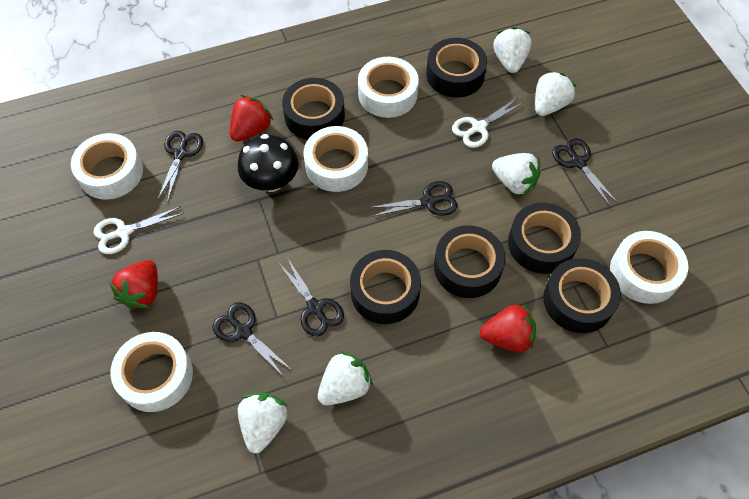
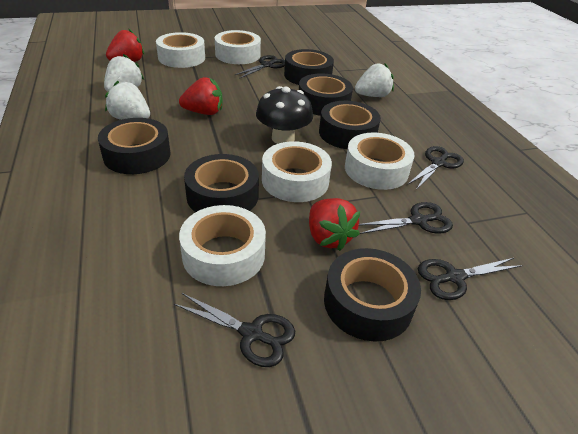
white scissors: 2 -> 0
white strawberry: 5 -> 3

